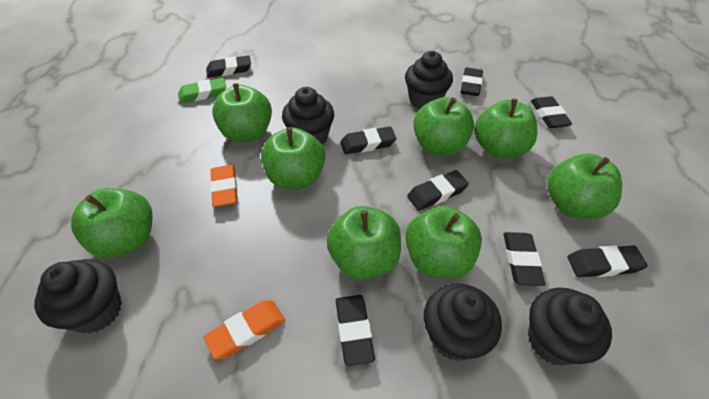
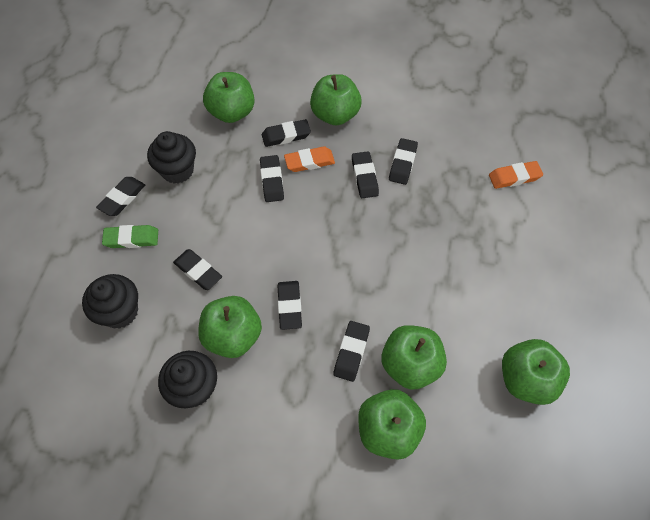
black cupcake: 5 -> 3
green apple: 8 -> 6

